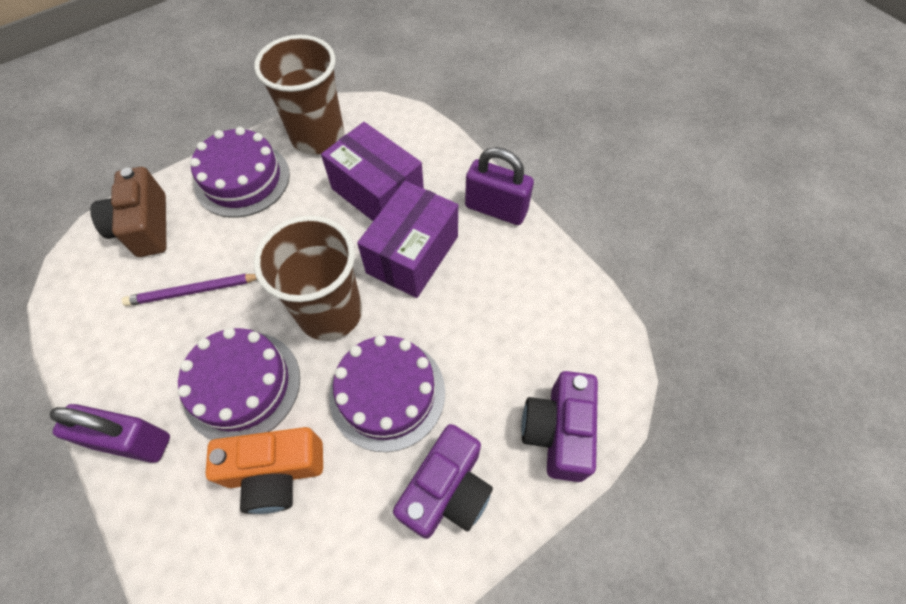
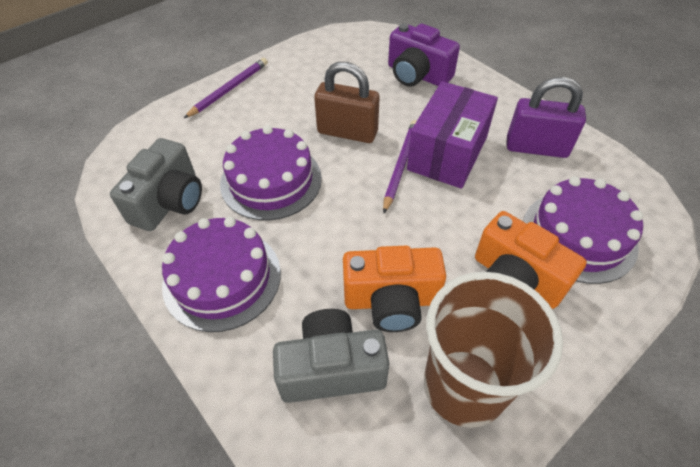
brown camera: 1 -> 0
brown cup: 2 -> 1
brown padlock: 0 -> 1
grey camera: 0 -> 2
orange camera: 1 -> 2
purple box: 2 -> 1
purple camera: 2 -> 1
purple padlock: 2 -> 1
purple pencil: 1 -> 2

